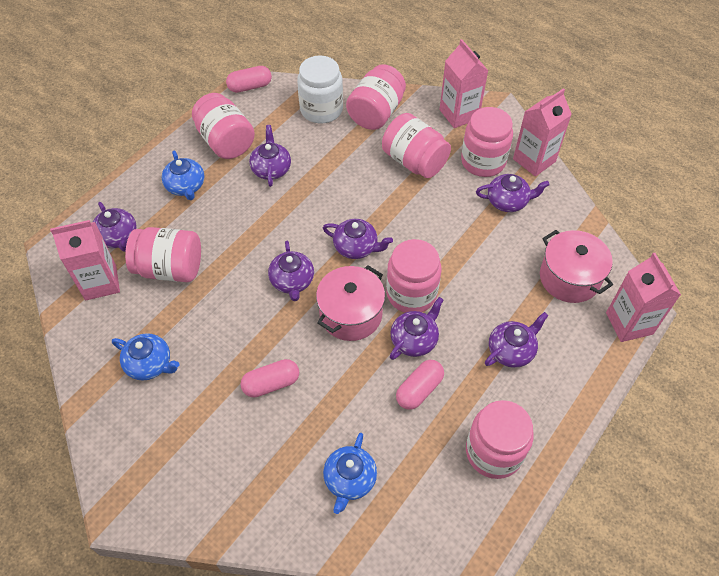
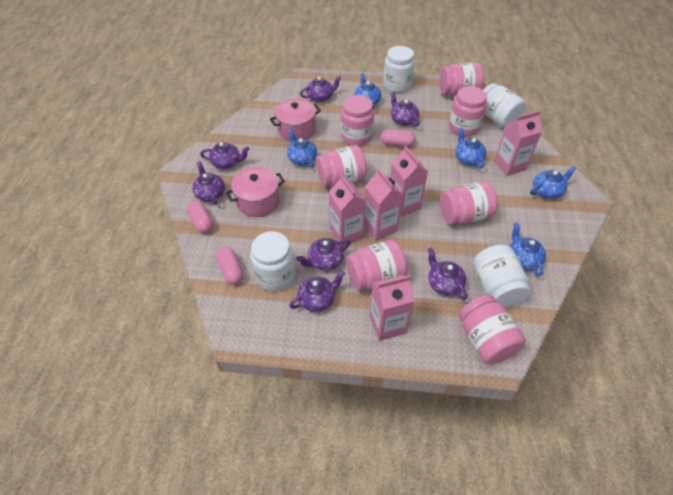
blue teapot: 3 -> 5
pink carton: 4 -> 5
white jar: 1 -> 4

